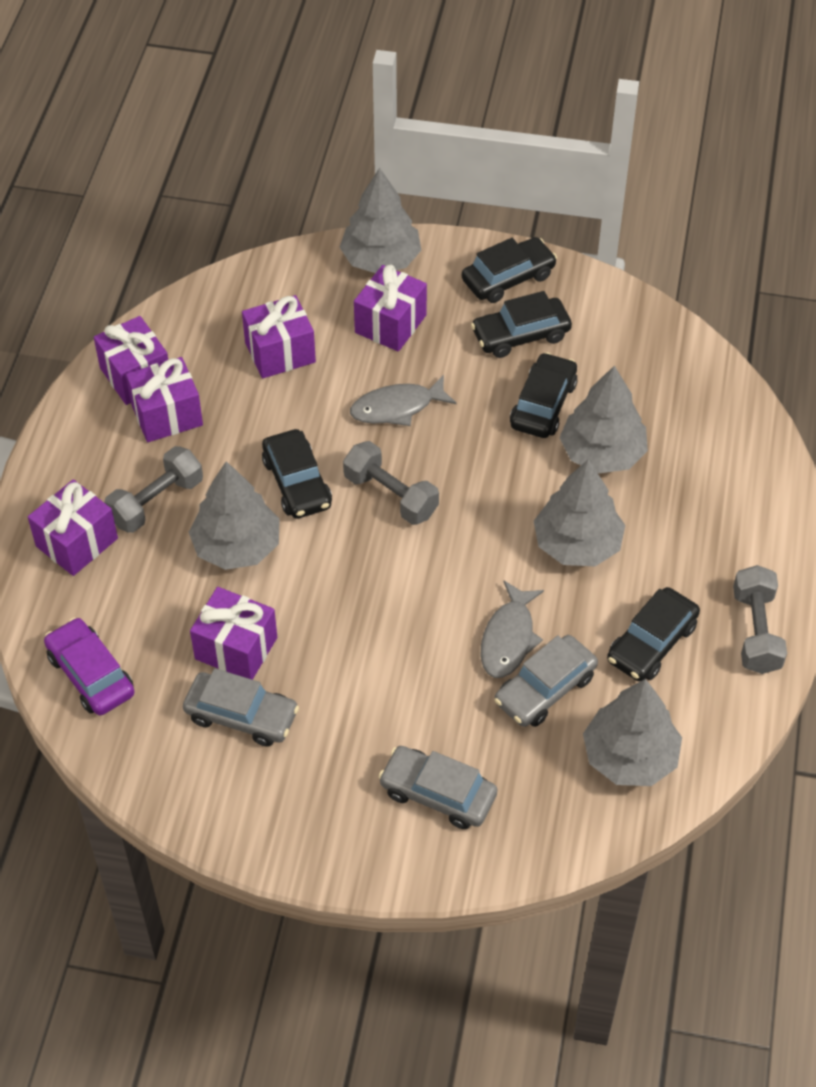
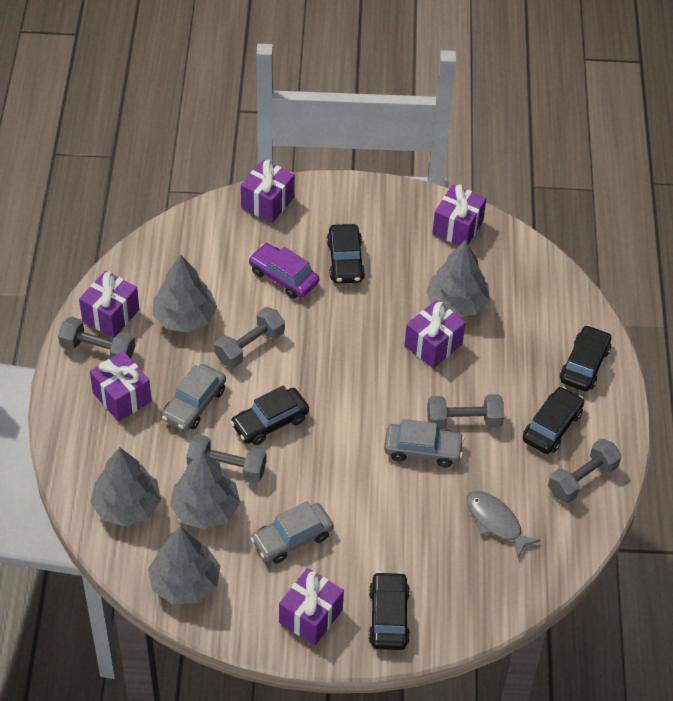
grey dumbbell: 3 -> 5
grey fish: 2 -> 1

